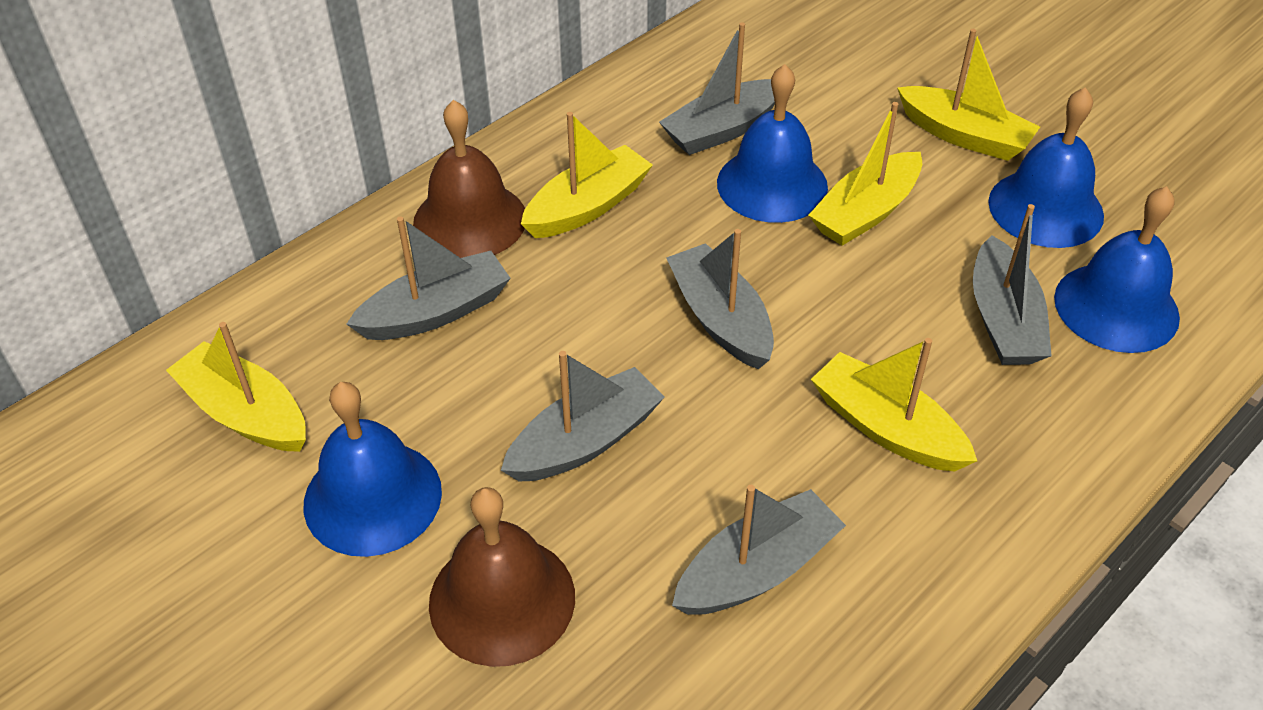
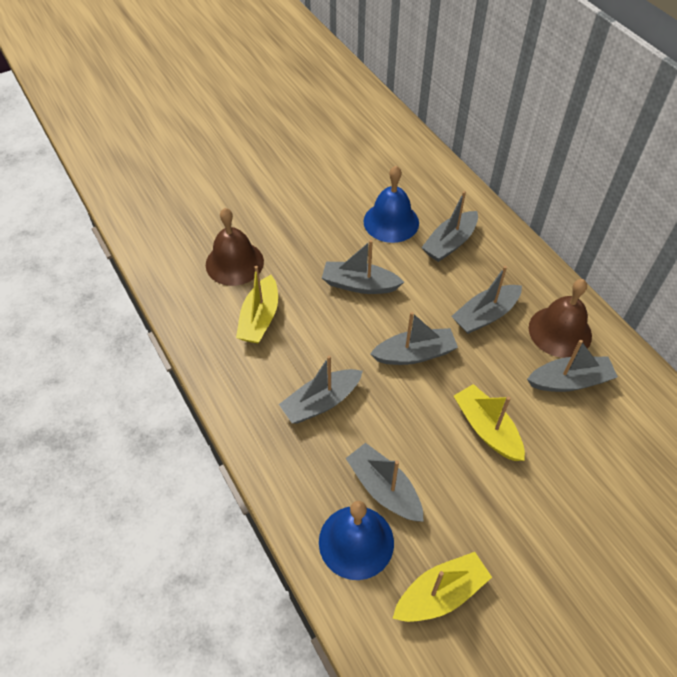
blue bell: 4 -> 2
grey boat: 6 -> 7
yellow boat: 5 -> 3

